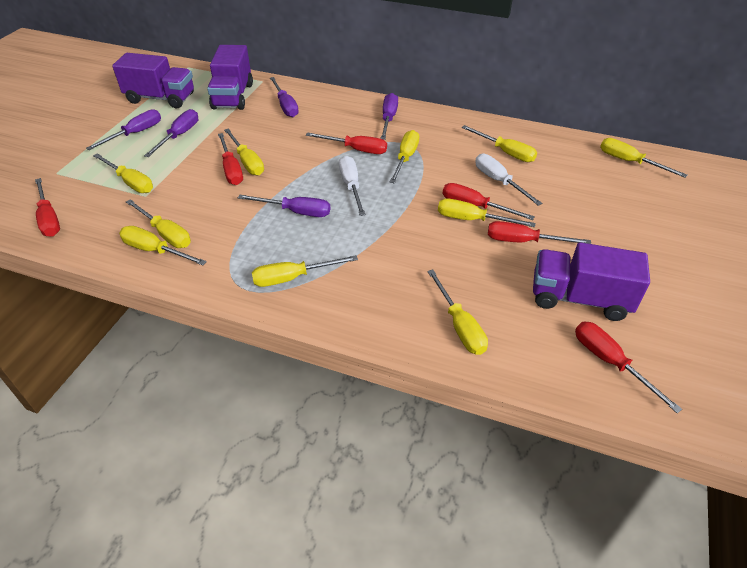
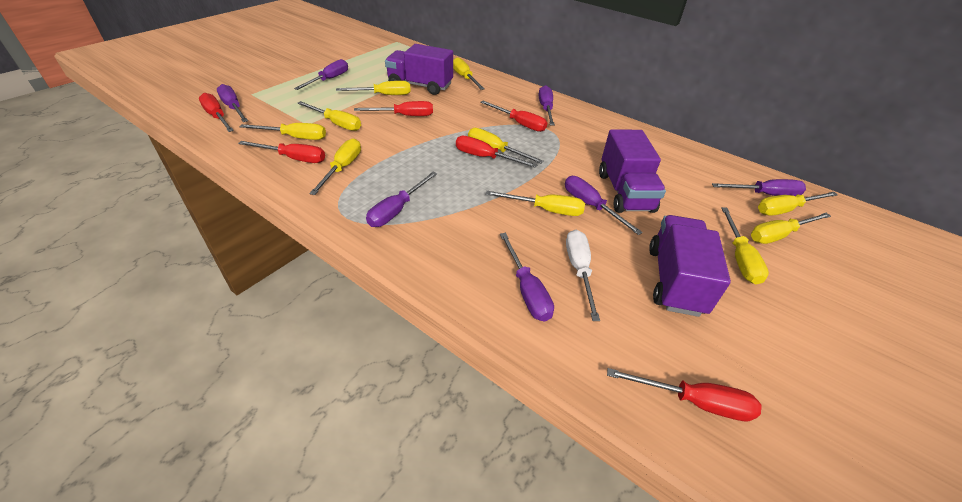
purple screwdriver: 5 -> 7
white screwdriver: 2 -> 1

